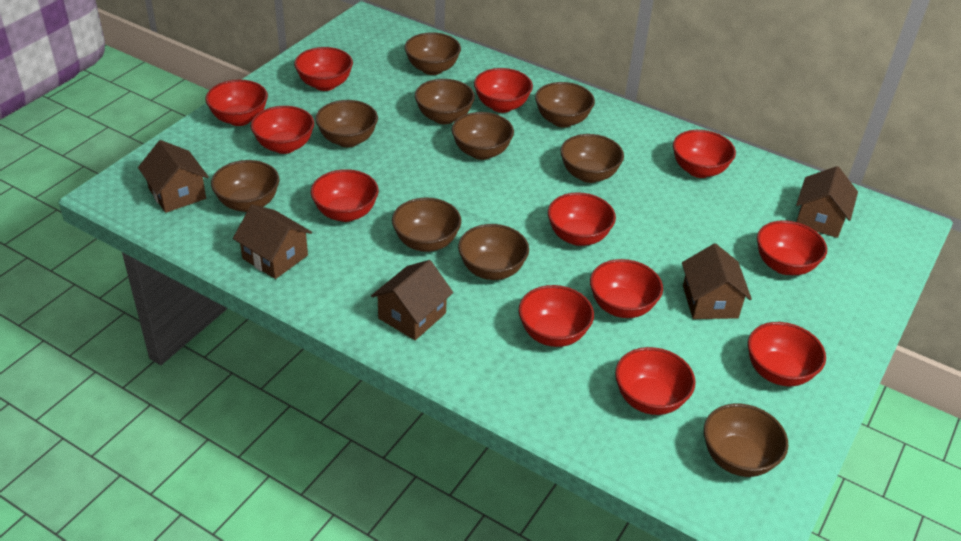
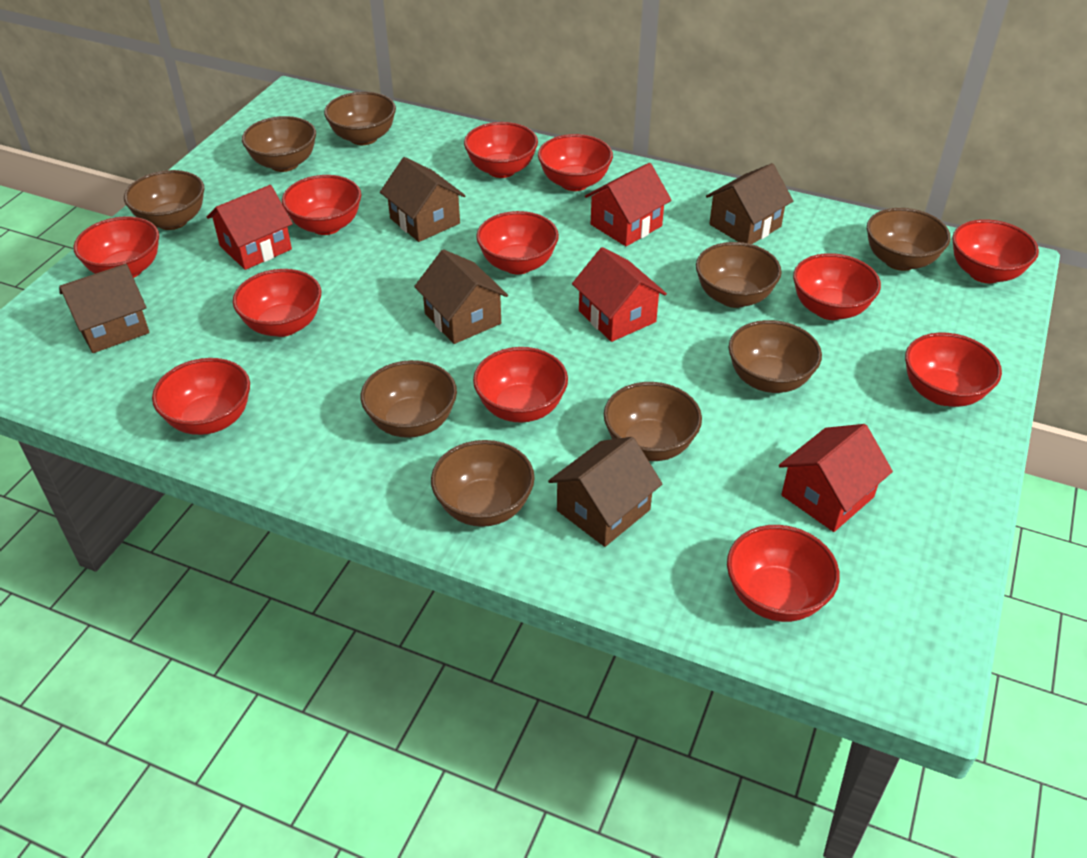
brown bowl: 10 -> 9
red house: 0 -> 4

